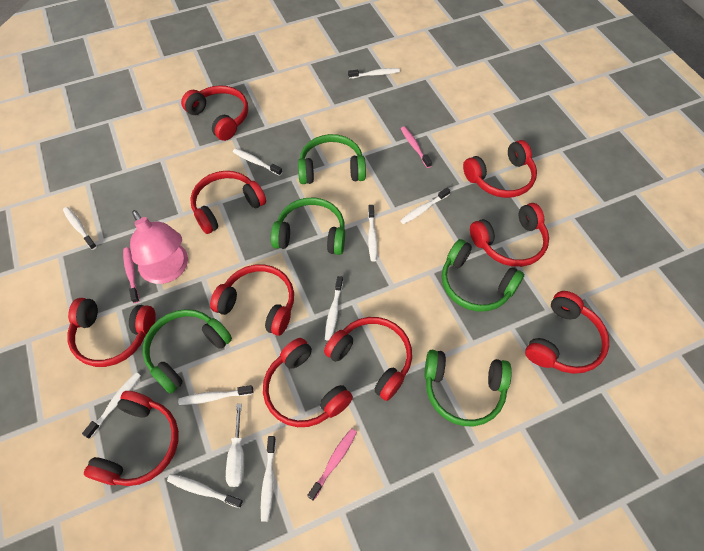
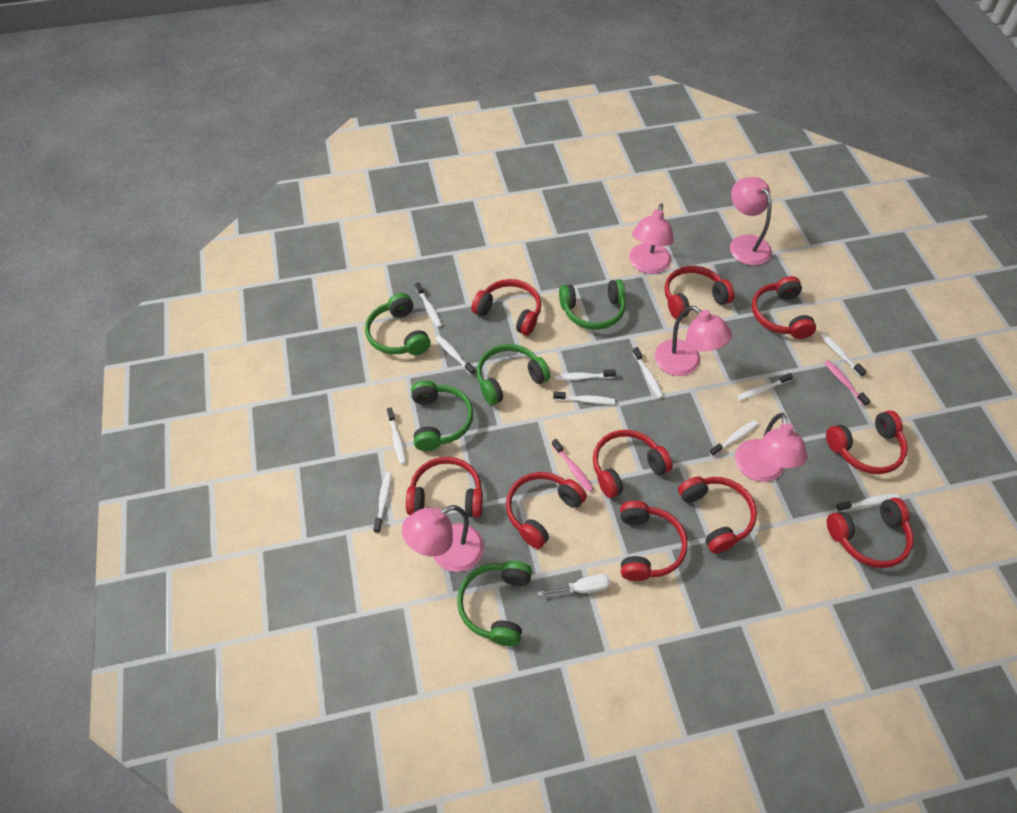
pink lamp: 1 -> 5
pink toothbrush: 3 -> 2
white toothbrush: 10 -> 11

